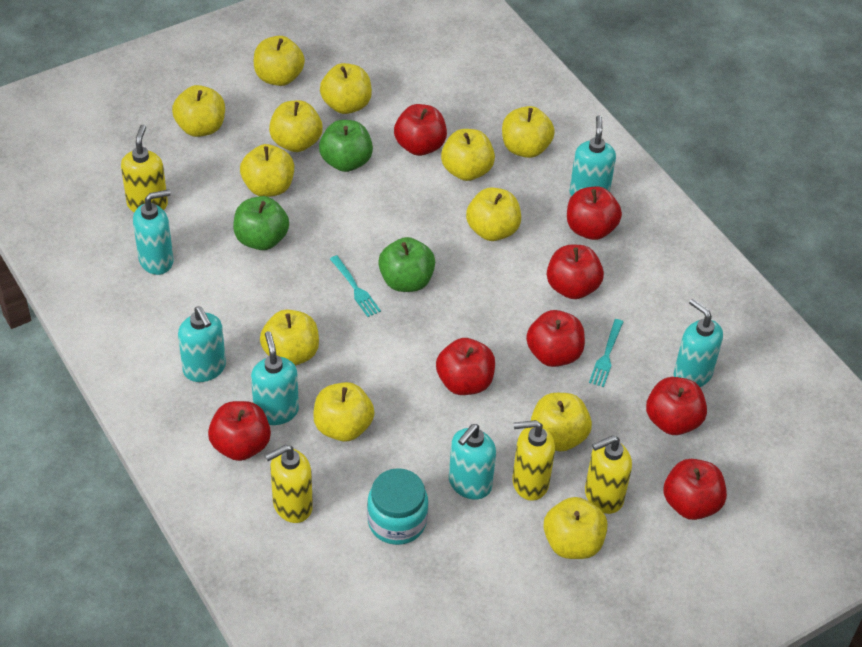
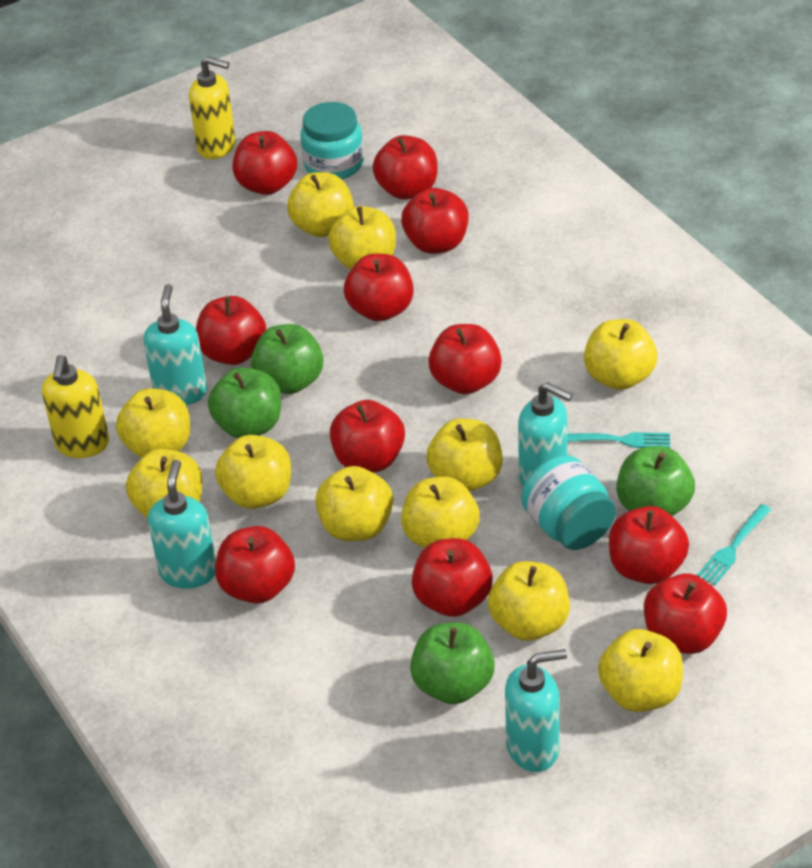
green apple: 3 -> 4
red apple: 8 -> 11
turquoise jar: 1 -> 2
turquoise soap dispenser: 6 -> 4
yellow apple: 12 -> 11
yellow soap dispenser: 4 -> 2

